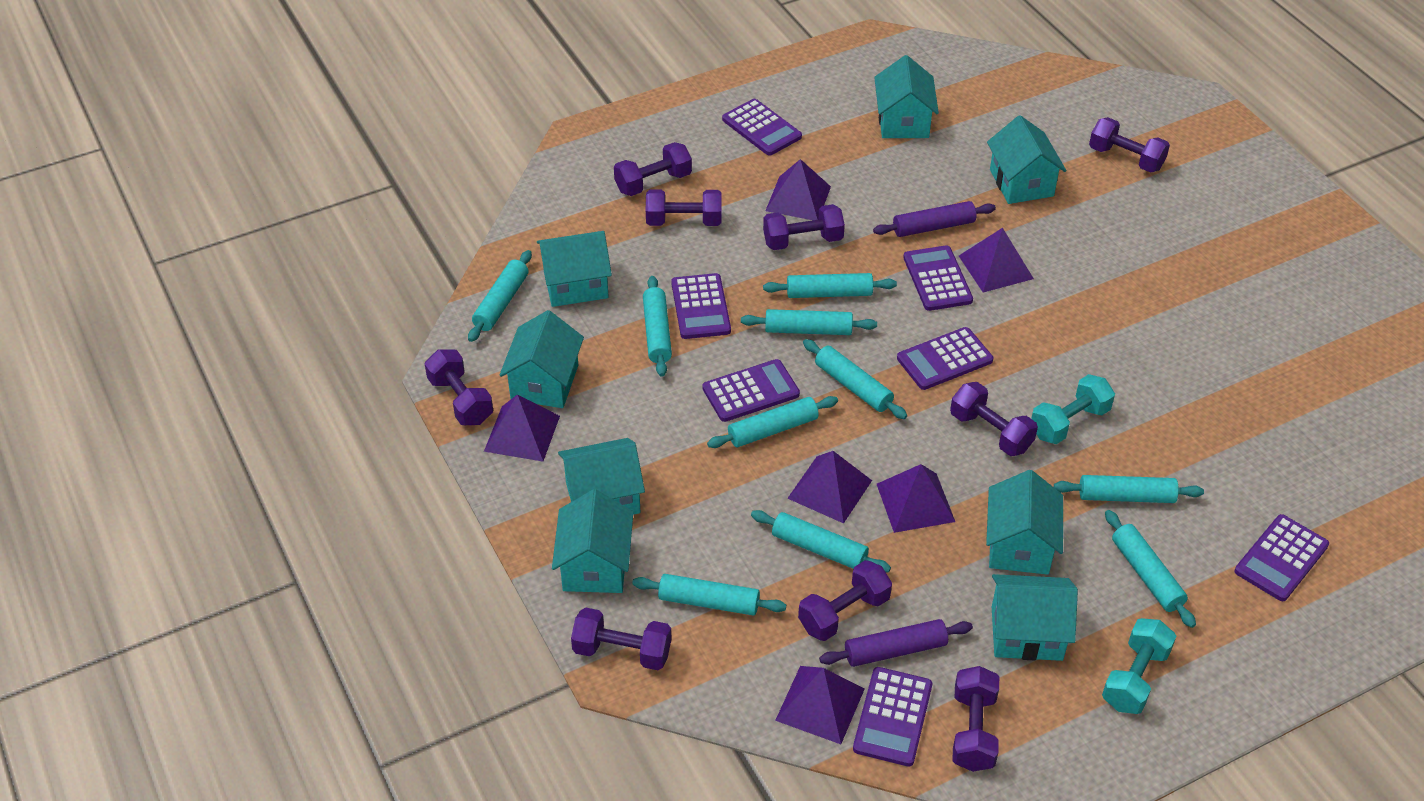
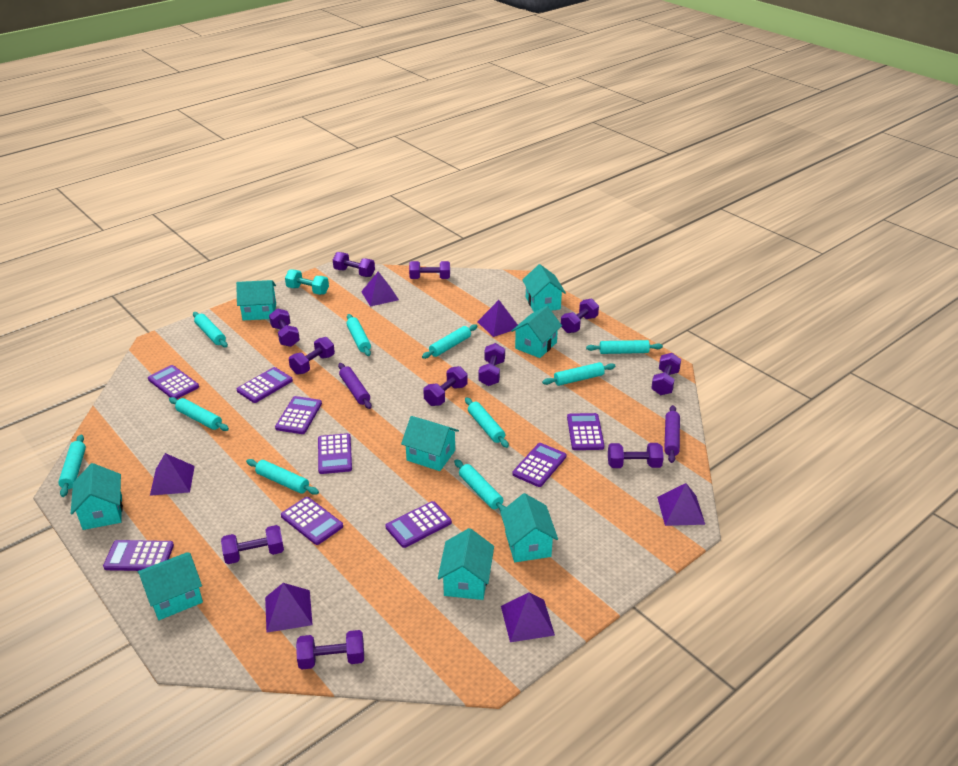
purple calculator: 7 -> 9
purple dumbbell: 9 -> 11
turquoise dumbbell: 2 -> 1

